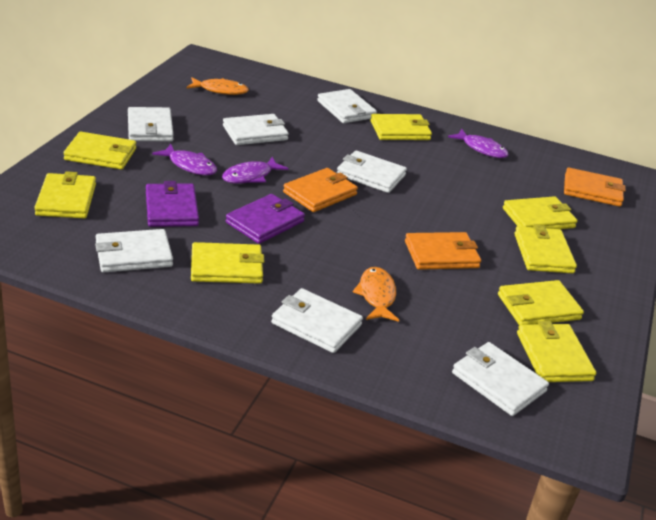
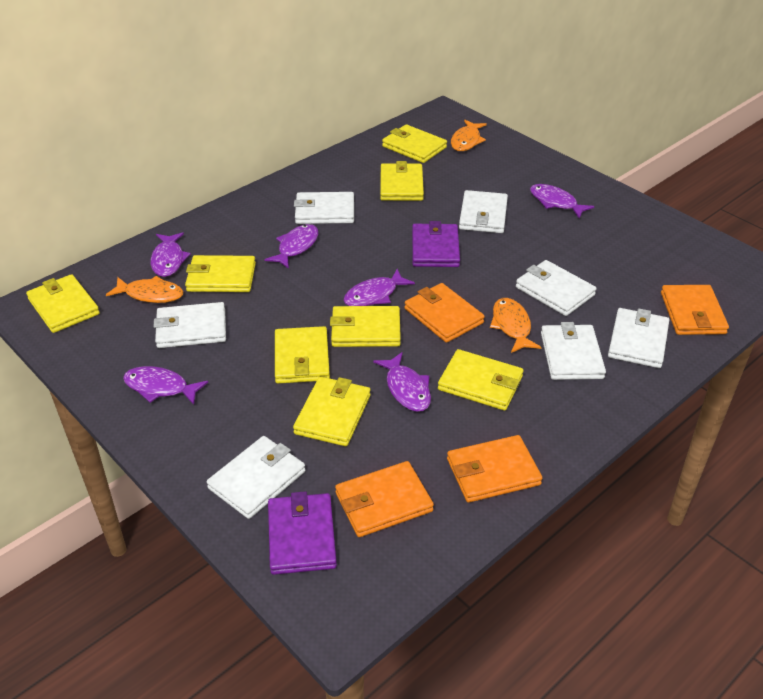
orange fish: 2 -> 3
orange wallet: 3 -> 4
purple fish: 3 -> 6

